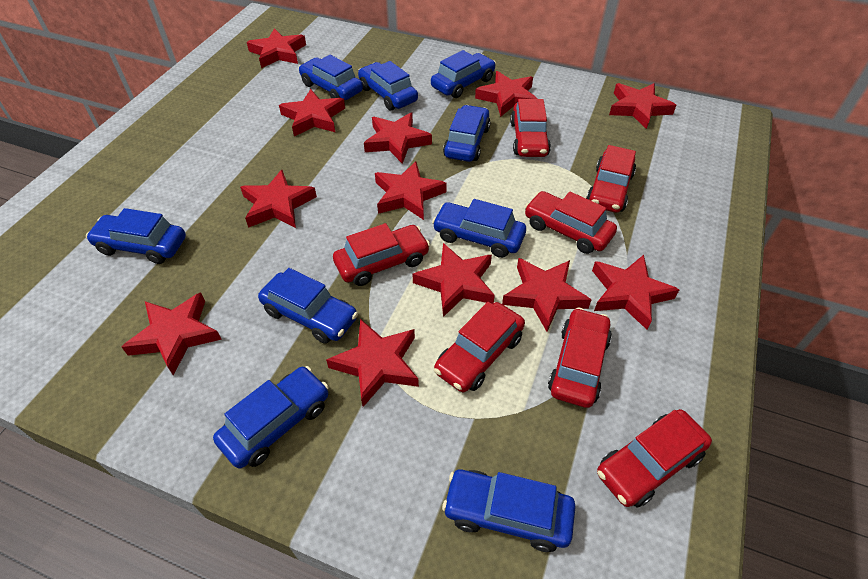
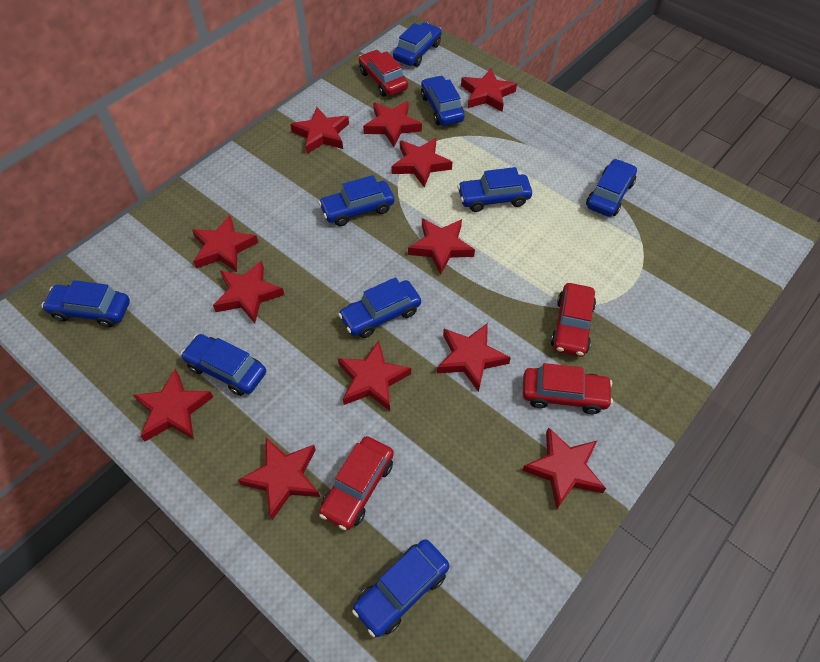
red car: 7 -> 4

